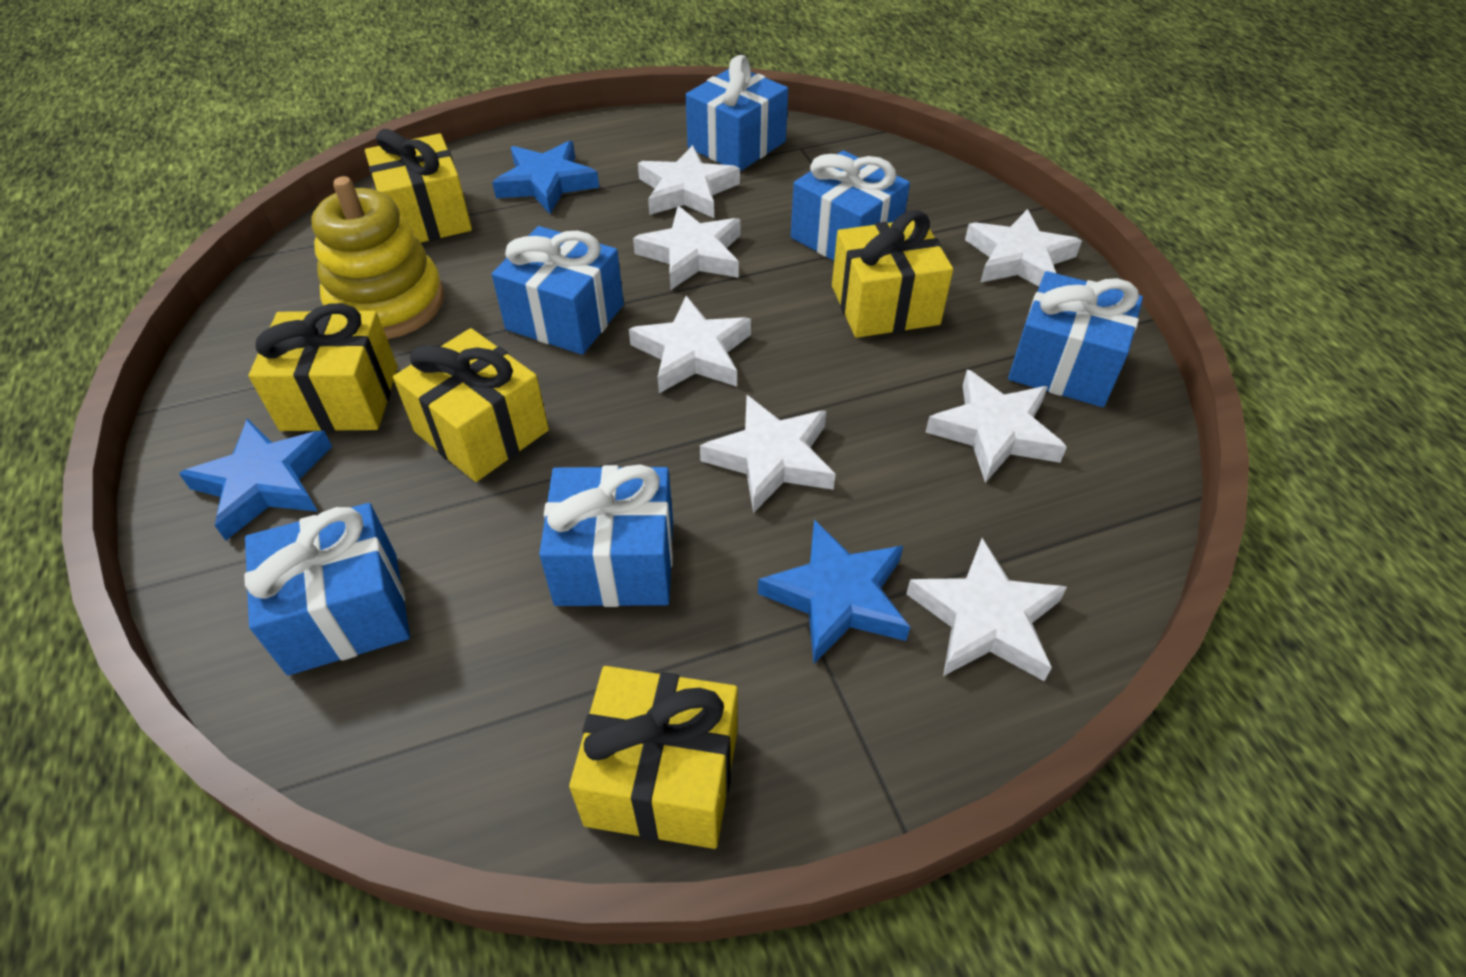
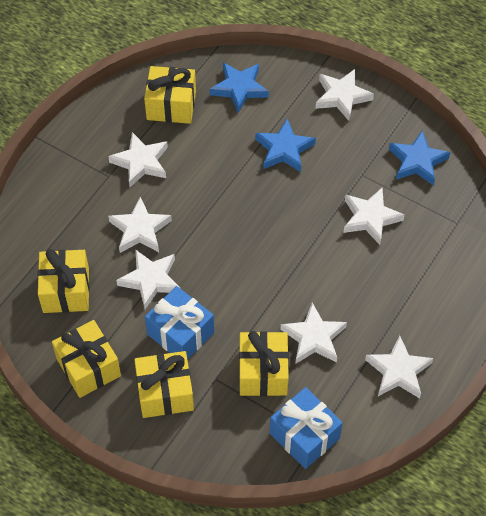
blue gift: 6 -> 2
yellow stacking toy: 1 -> 0

